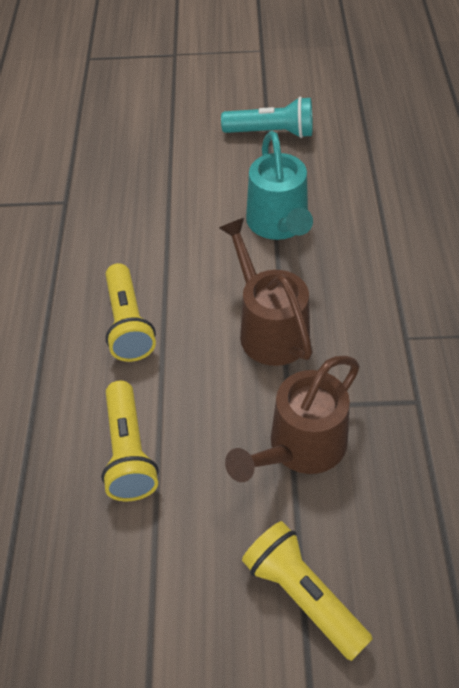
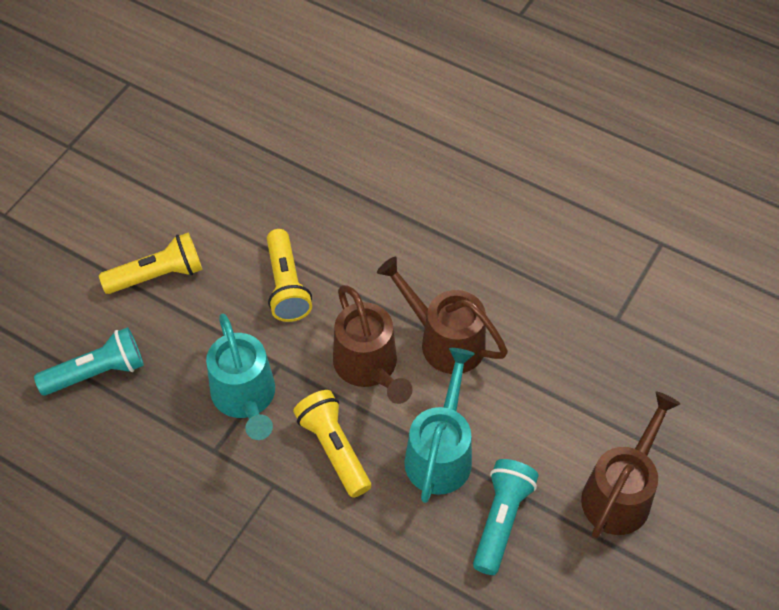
brown watering can: 2 -> 3
turquoise flashlight: 1 -> 2
turquoise watering can: 1 -> 2

